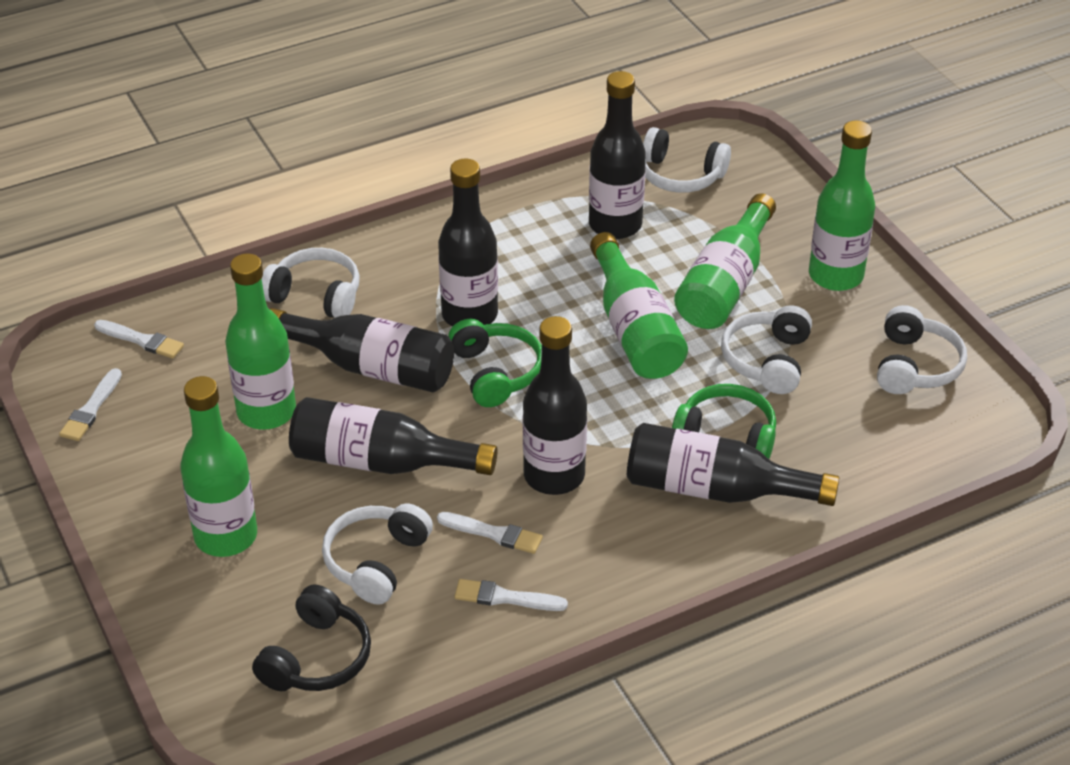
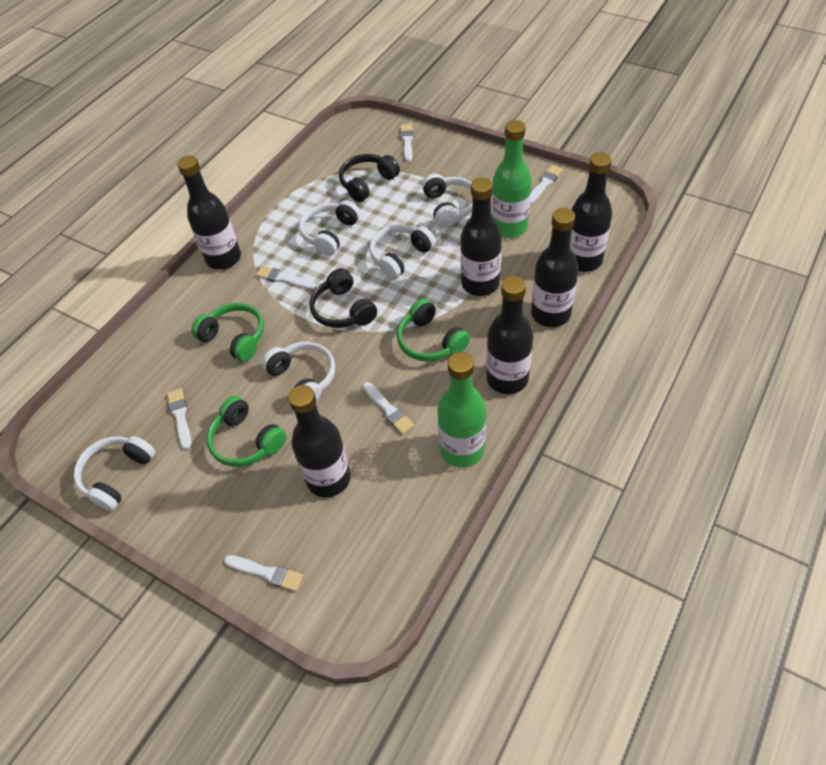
black headphones: 1 -> 2
green bottle: 5 -> 2
green headphones: 2 -> 3
white brush: 4 -> 6

